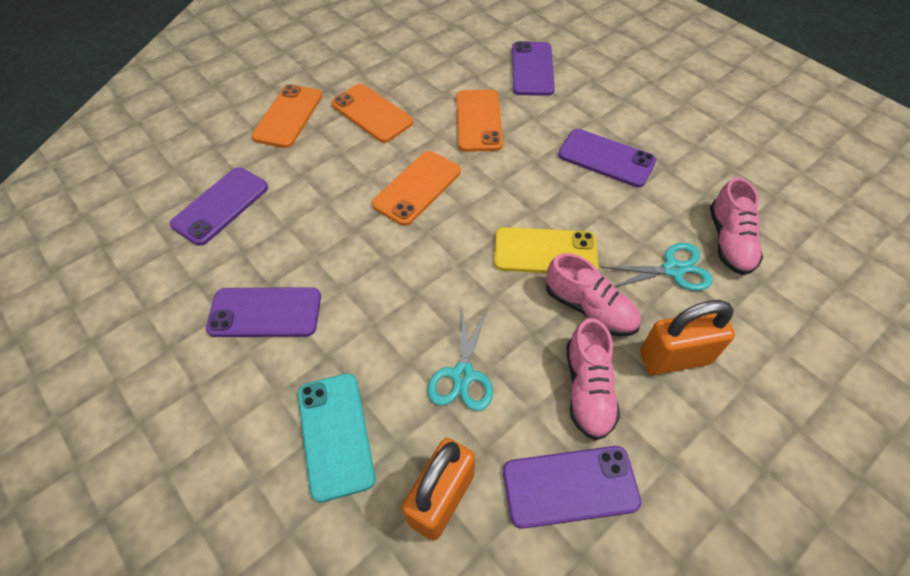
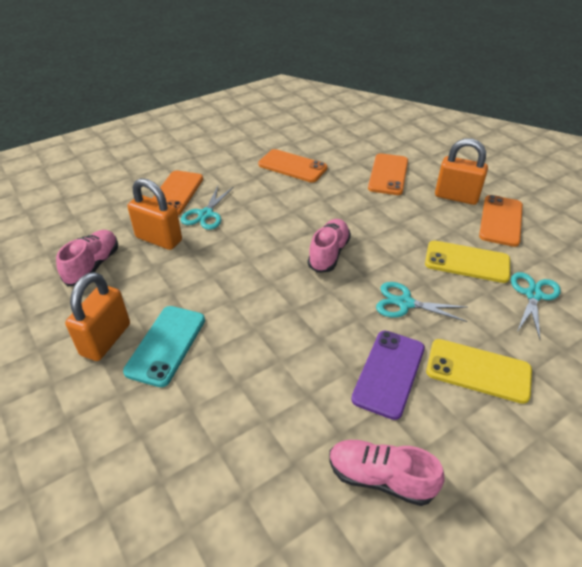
orange padlock: 2 -> 3
purple phone: 5 -> 1
turquoise scissors: 2 -> 3
yellow phone: 1 -> 2

